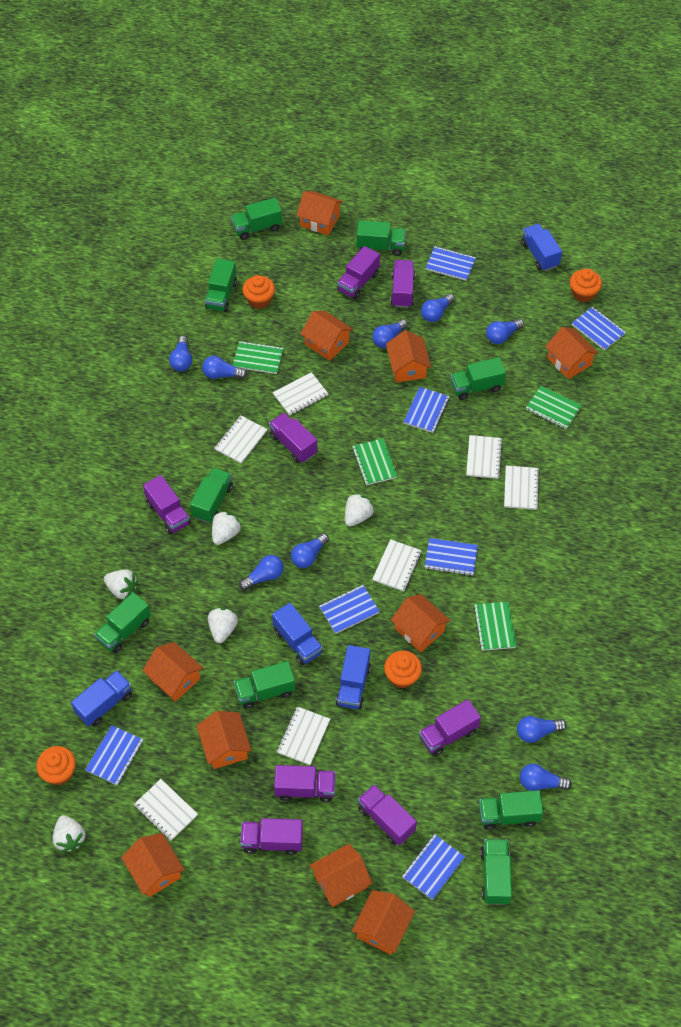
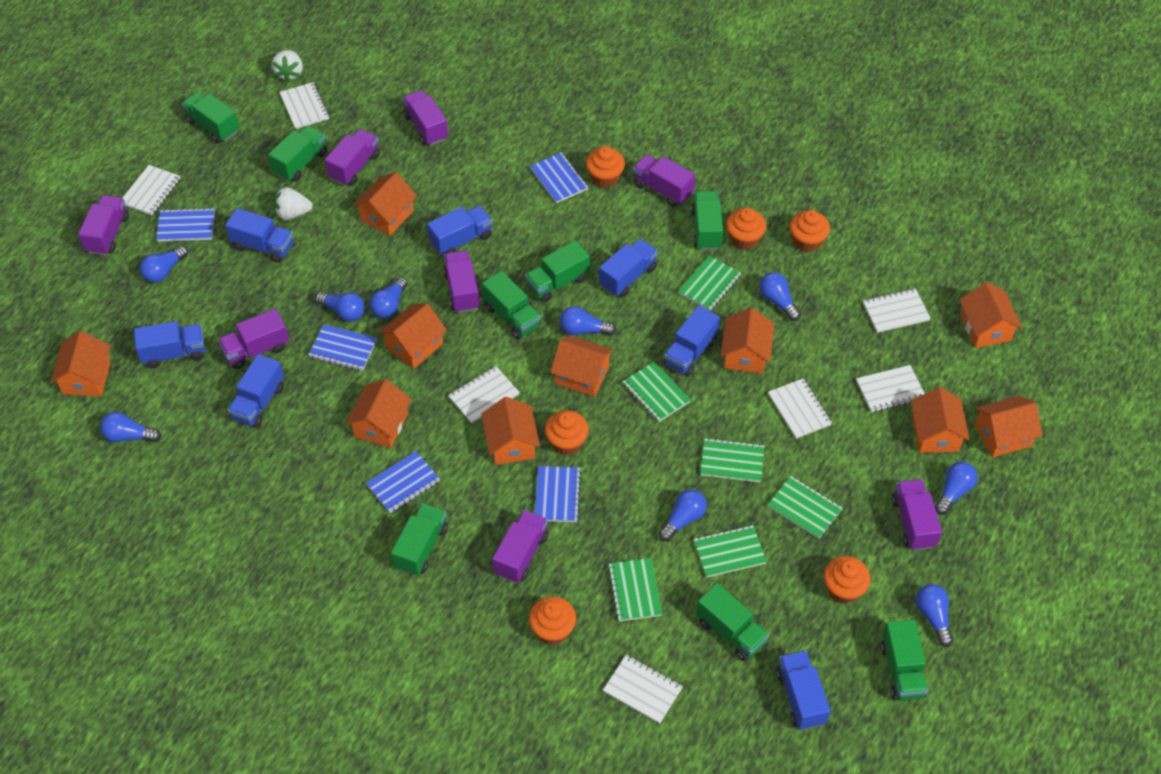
blue notebook: 7 -> 5
blue truck: 4 -> 7
green notebook: 4 -> 6
green truck: 9 -> 8
orange cupcake: 4 -> 6
white strawberry: 5 -> 2

